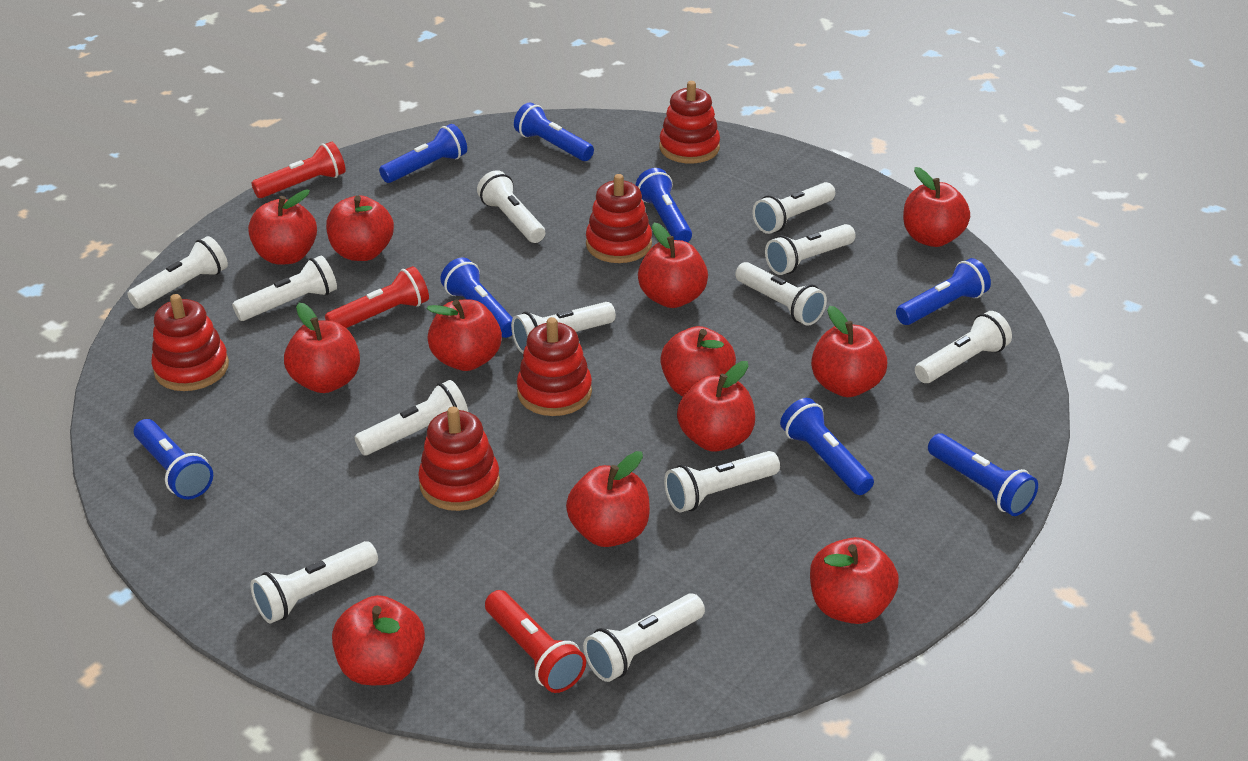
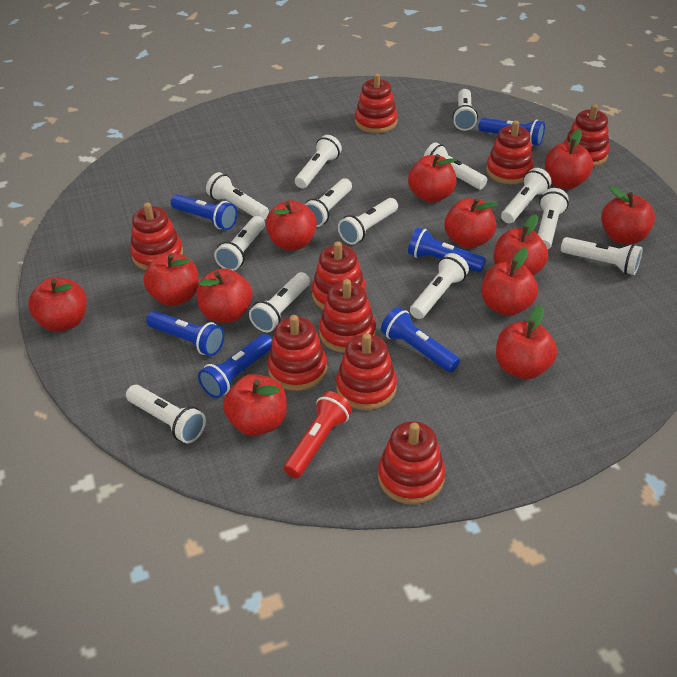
blue flashlight: 8 -> 6
red flashlight: 3 -> 1
red stacking toy: 5 -> 9
white flashlight: 12 -> 13

